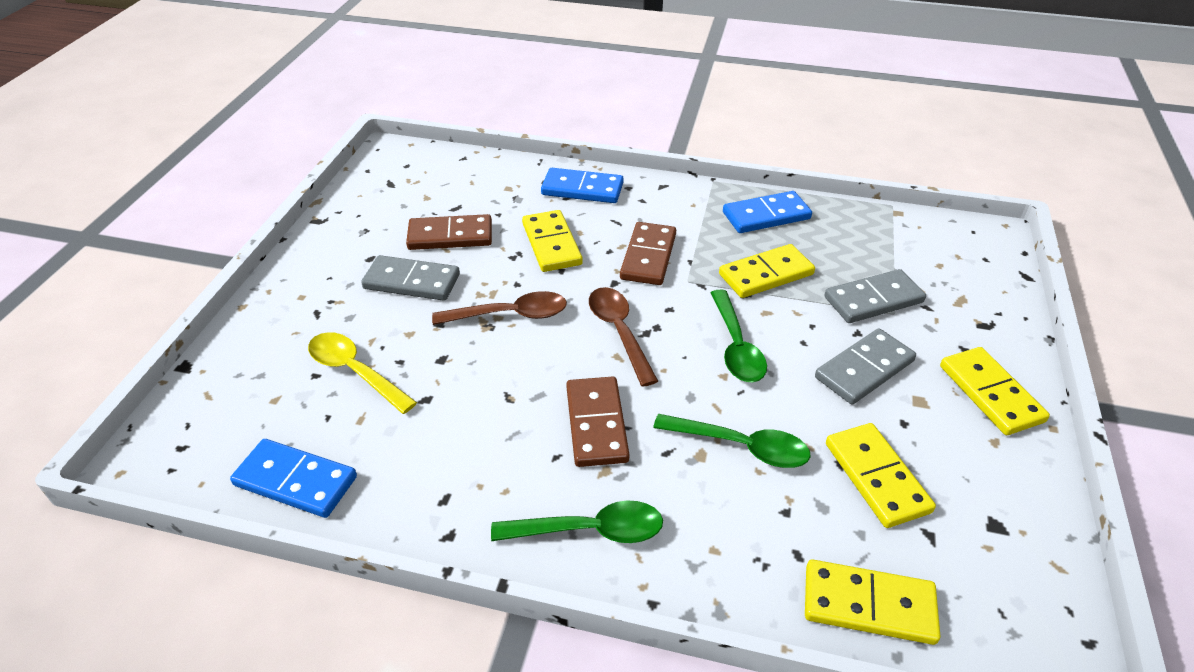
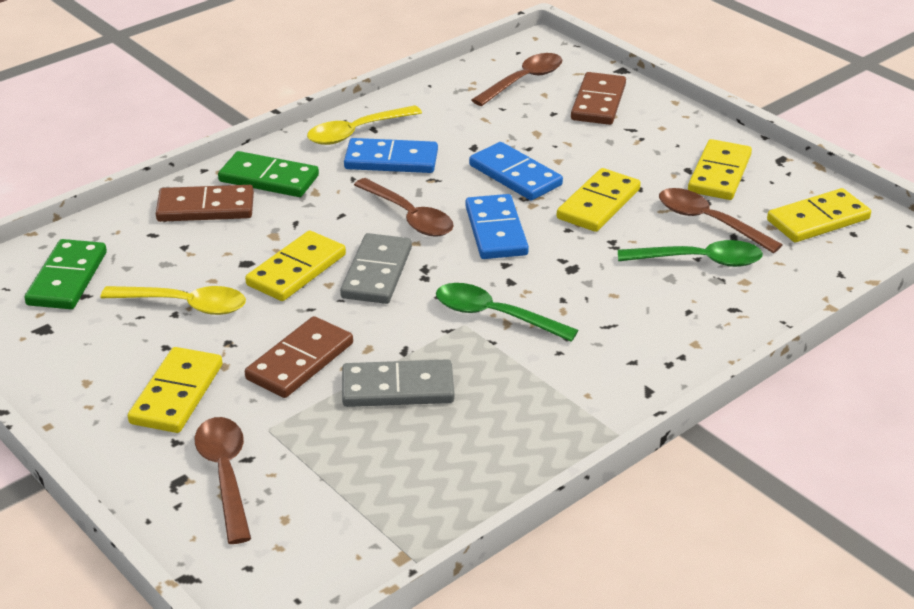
brown spoon: 2 -> 4
green domino: 0 -> 2
green spoon: 3 -> 2
grey domino: 3 -> 2
yellow spoon: 1 -> 2

